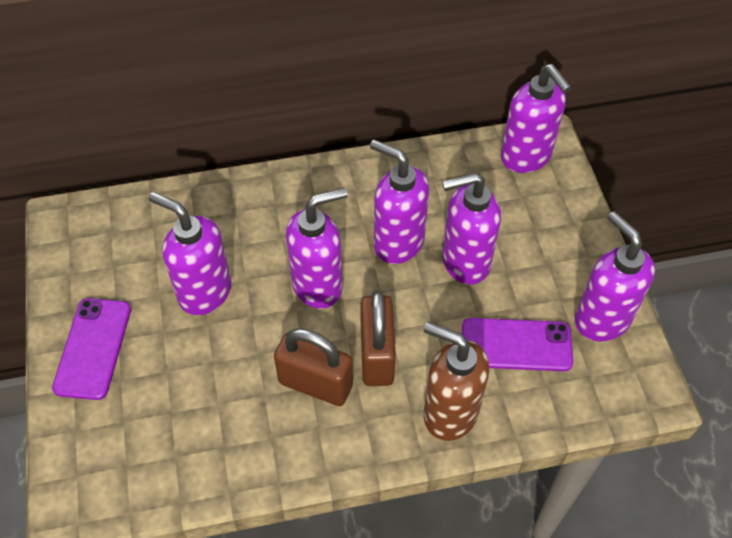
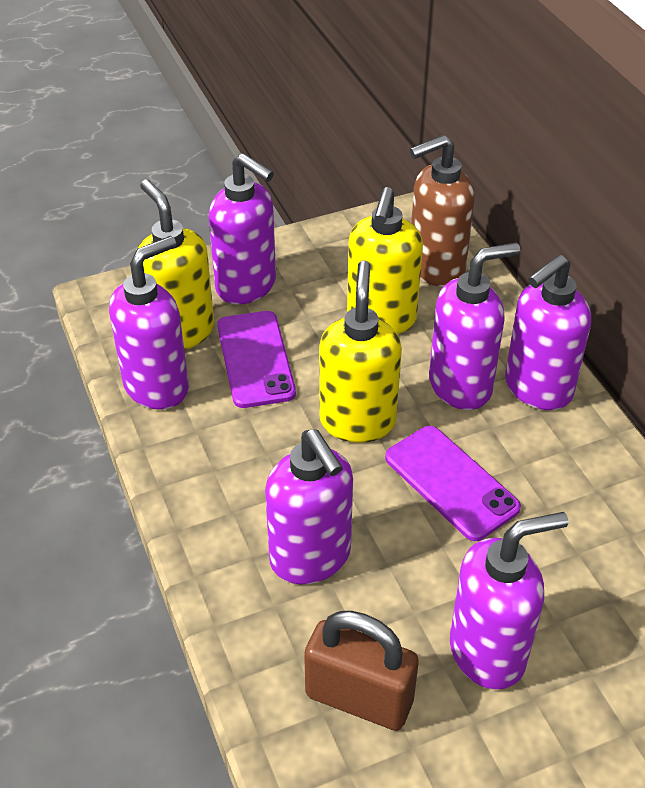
brown padlock: 2 -> 1
yellow soap dispenser: 0 -> 3

